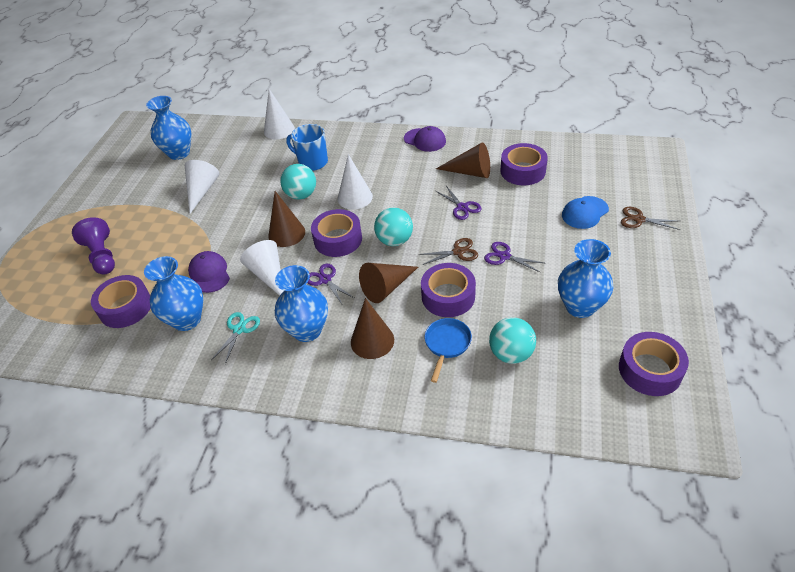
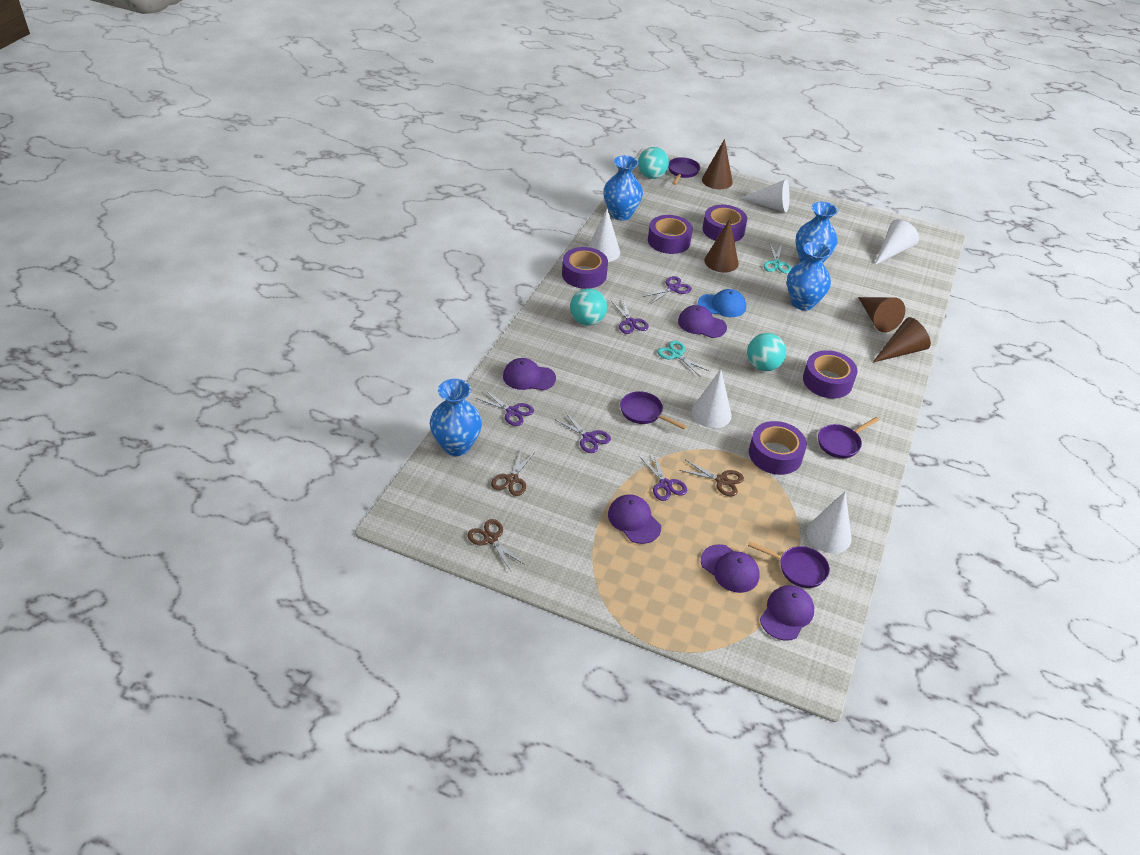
blue mug: 1 -> 0
blue pan: 1 -> 0
brown scissors: 2 -> 3
purple cap: 2 -> 5
purple pan: 0 -> 4
purple pawn: 1 -> 0
purple scissors: 3 -> 5
turquoise scissors: 1 -> 2
white cone: 4 -> 5

